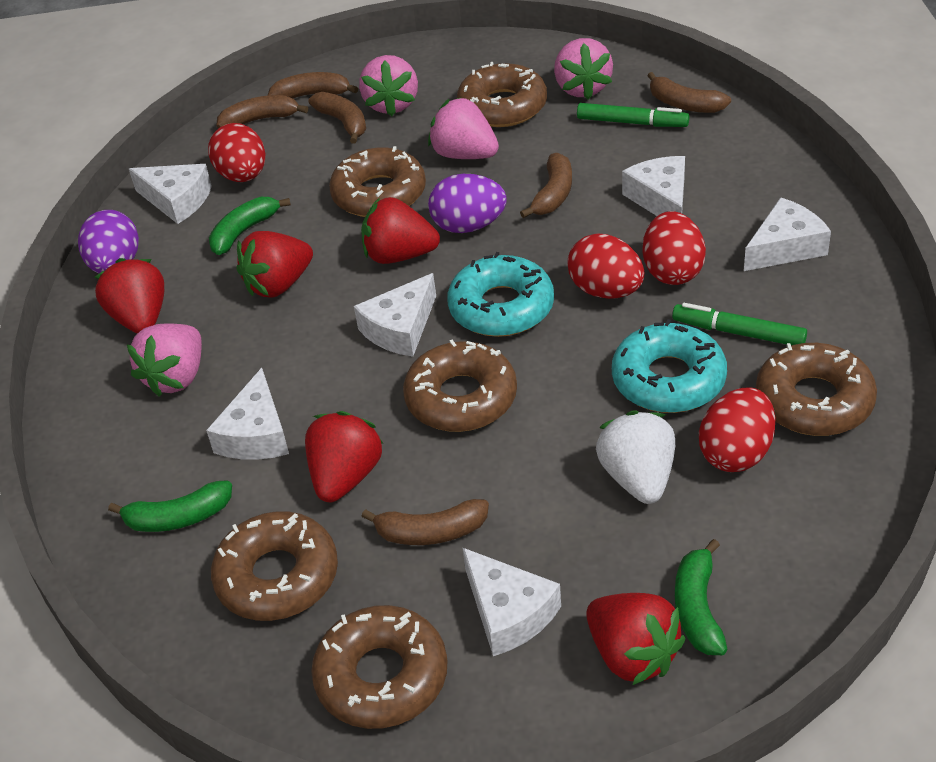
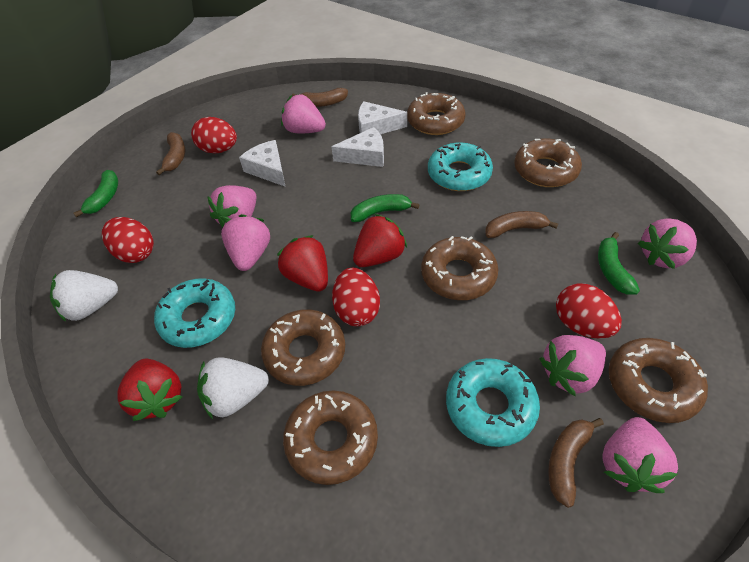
brown banana: 6 -> 4
green marker: 2 -> 0
pink strawberry: 4 -> 6
purple egg: 2 -> 0
red strawberry: 5 -> 3
turquoise donut: 2 -> 3
white cheese: 6 -> 3
white strawberry: 1 -> 2

